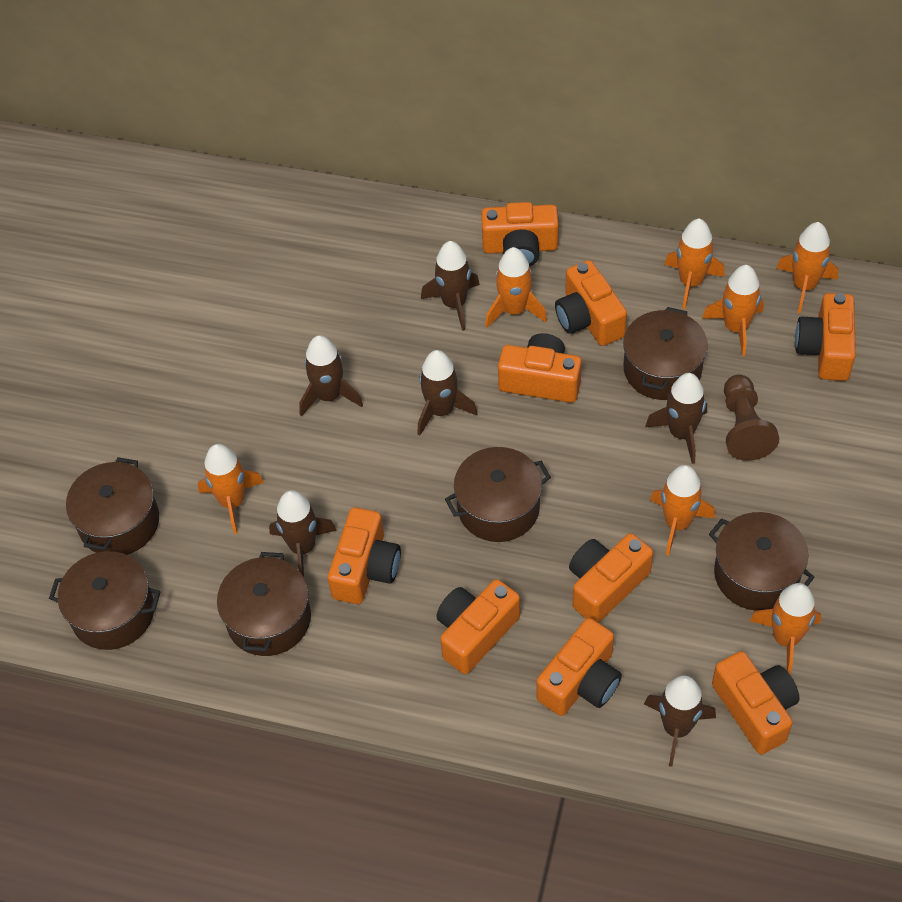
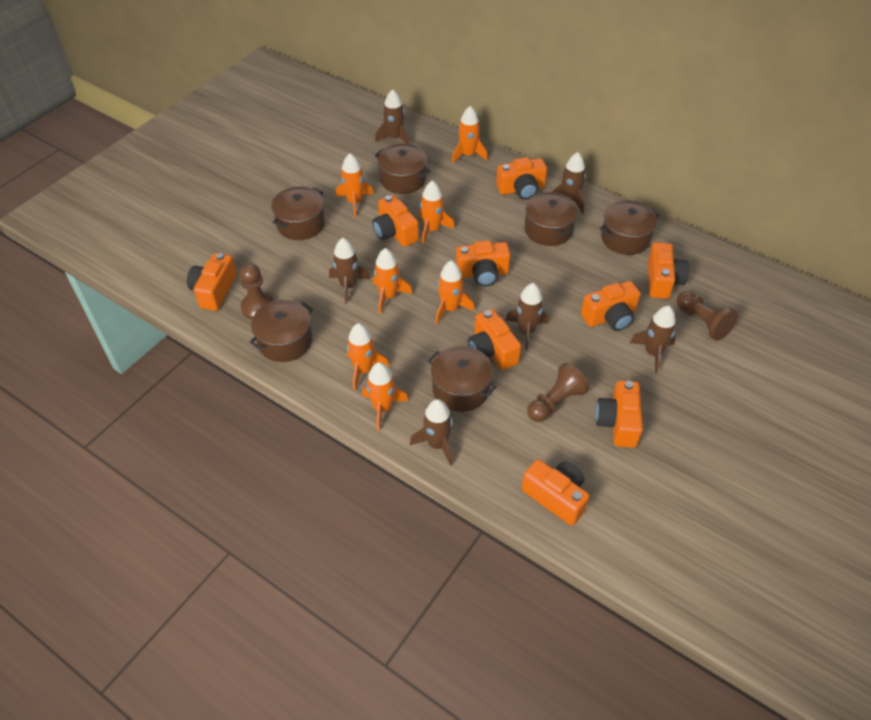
brown pawn: 1 -> 3

